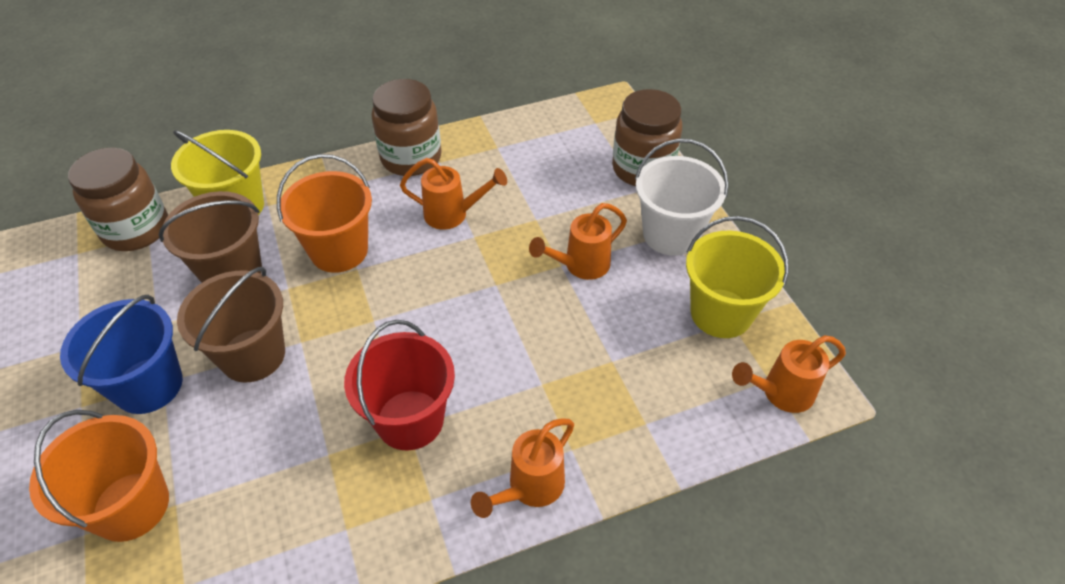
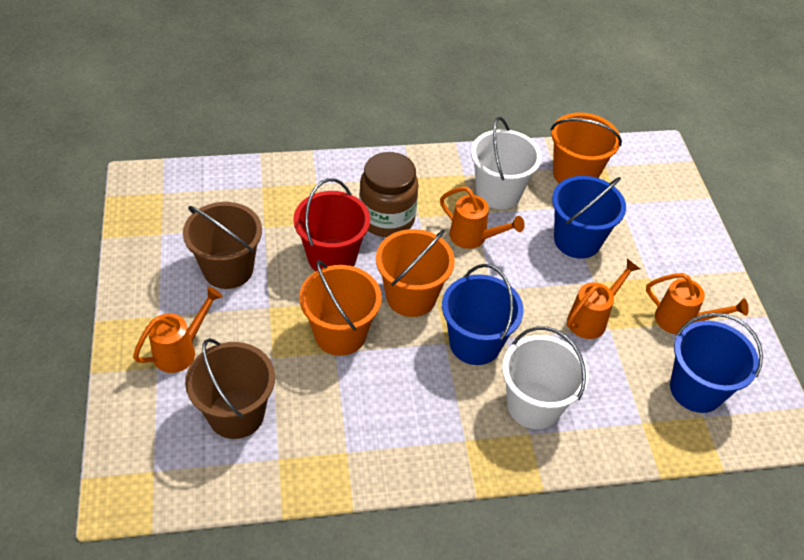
blue bucket: 1 -> 3
brown jar: 3 -> 1
orange bucket: 2 -> 3
white bucket: 1 -> 2
yellow bucket: 2 -> 0

